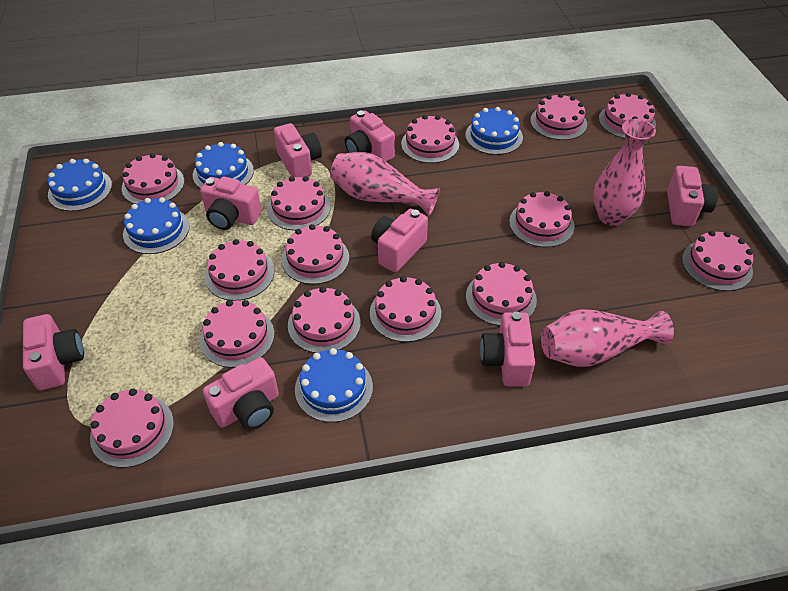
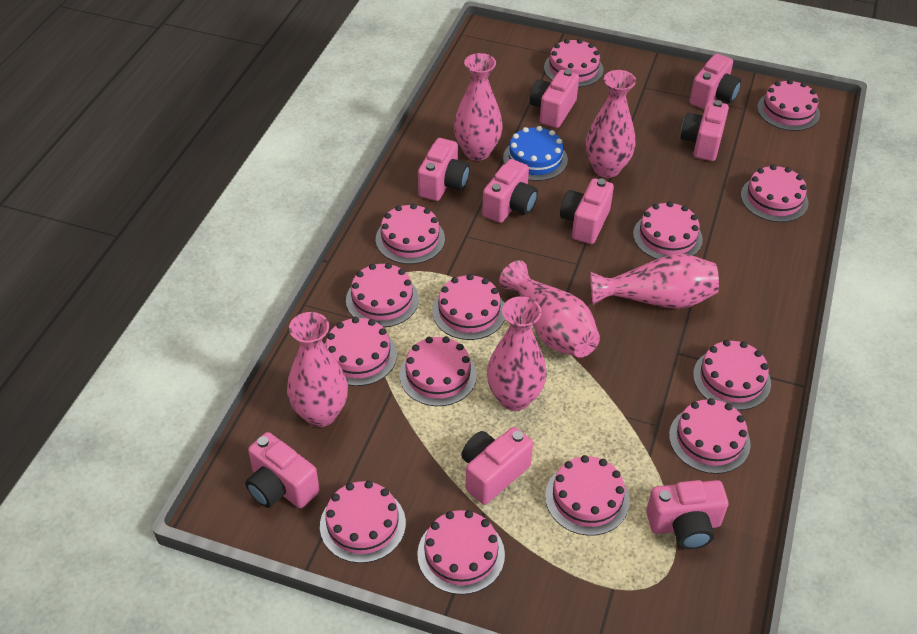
blue cake: 5 -> 1
pink camera: 8 -> 9
pink vase: 3 -> 6

